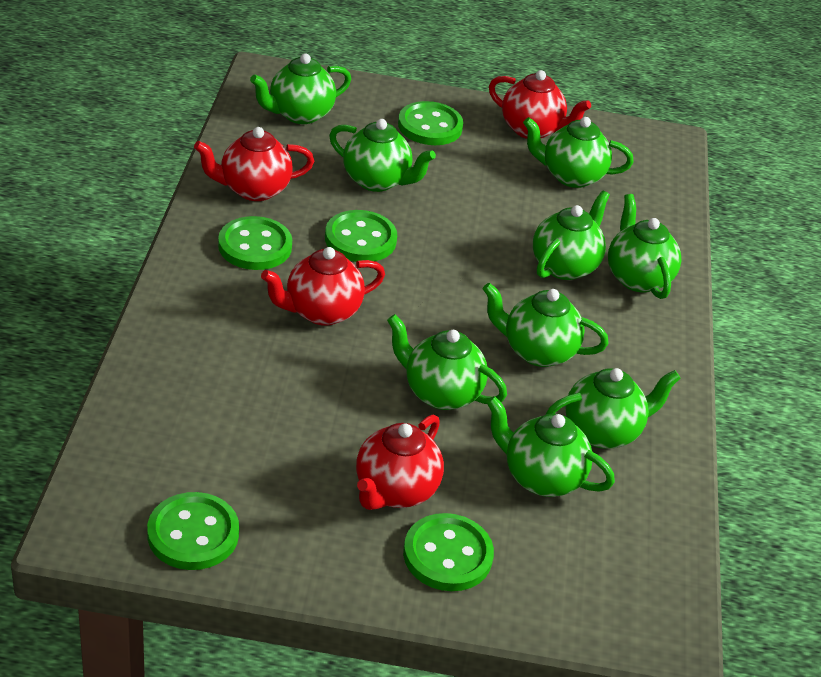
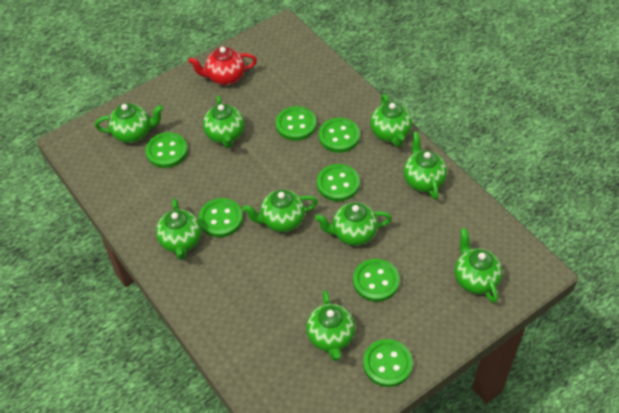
green button: 5 -> 7
red teapot: 4 -> 1

